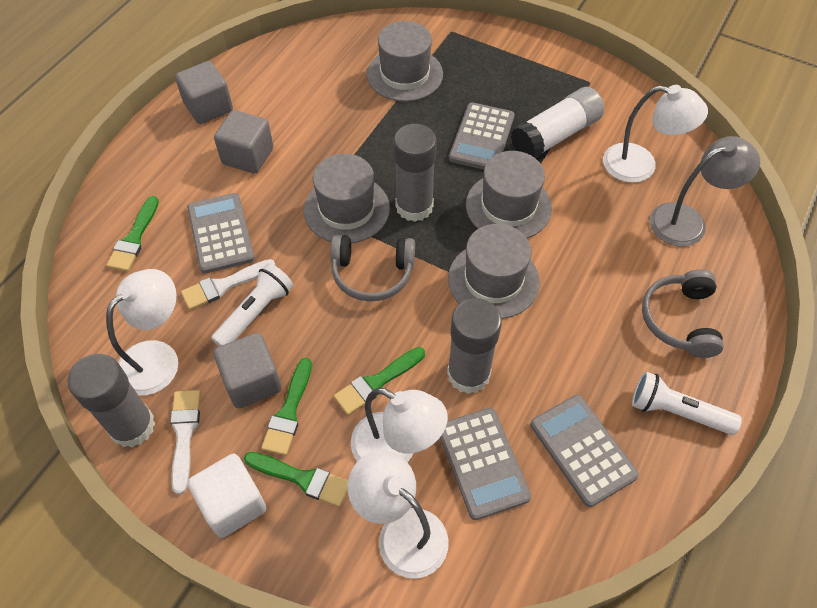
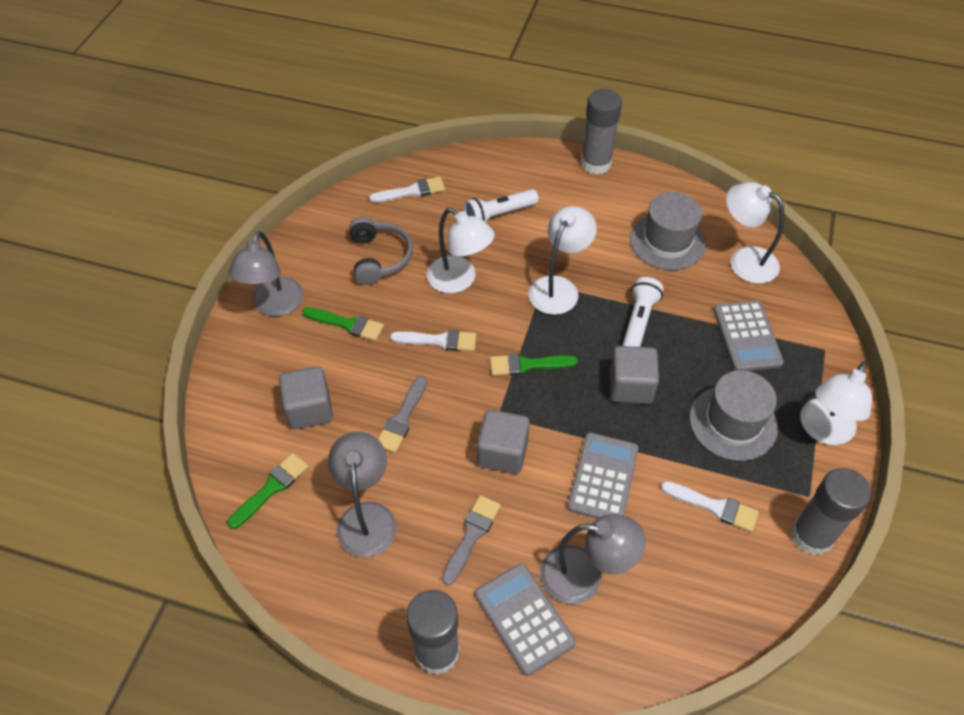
green brush: 4 -> 3
grey brush: 0 -> 2
grey calculator: 4 -> 3
grey hat: 4 -> 2
grey headphones: 2 -> 1
grey lamp: 1 -> 3
white brush: 2 -> 3
white cube: 1 -> 0
white glue stick: 1 -> 0

